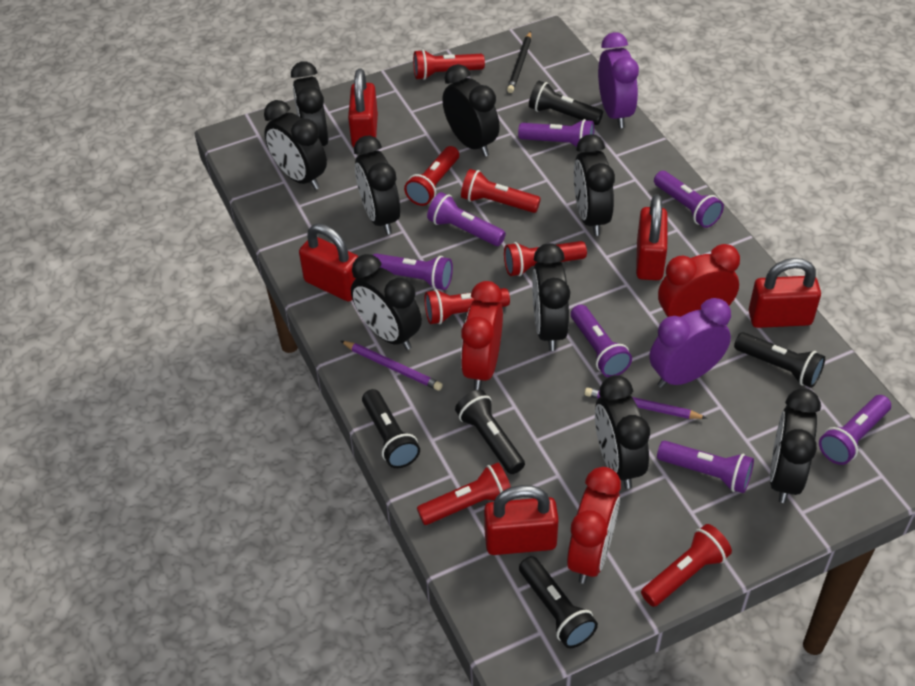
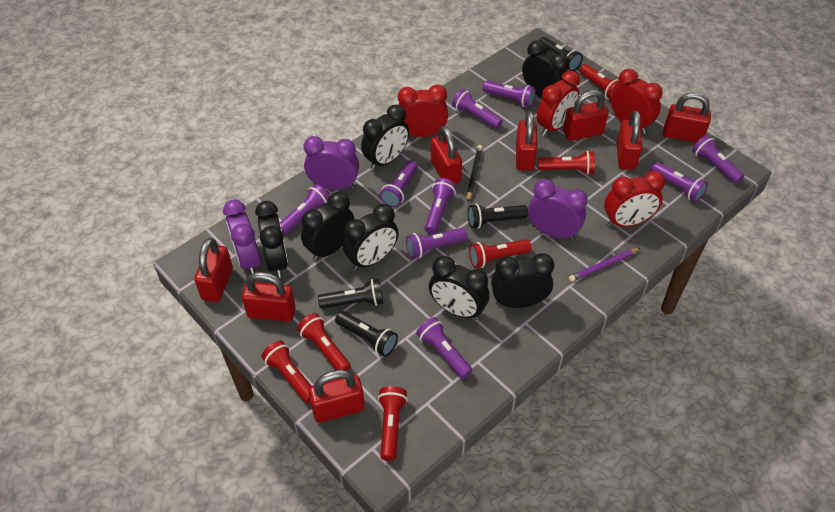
black clock: 9 -> 7
black flashlight: 5 -> 4
purple clock: 2 -> 3
purple flashlight: 7 -> 9
purple pencil: 2 -> 1
red clock: 3 -> 4
red flashlight: 7 -> 6
red padlock: 5 -> 8

